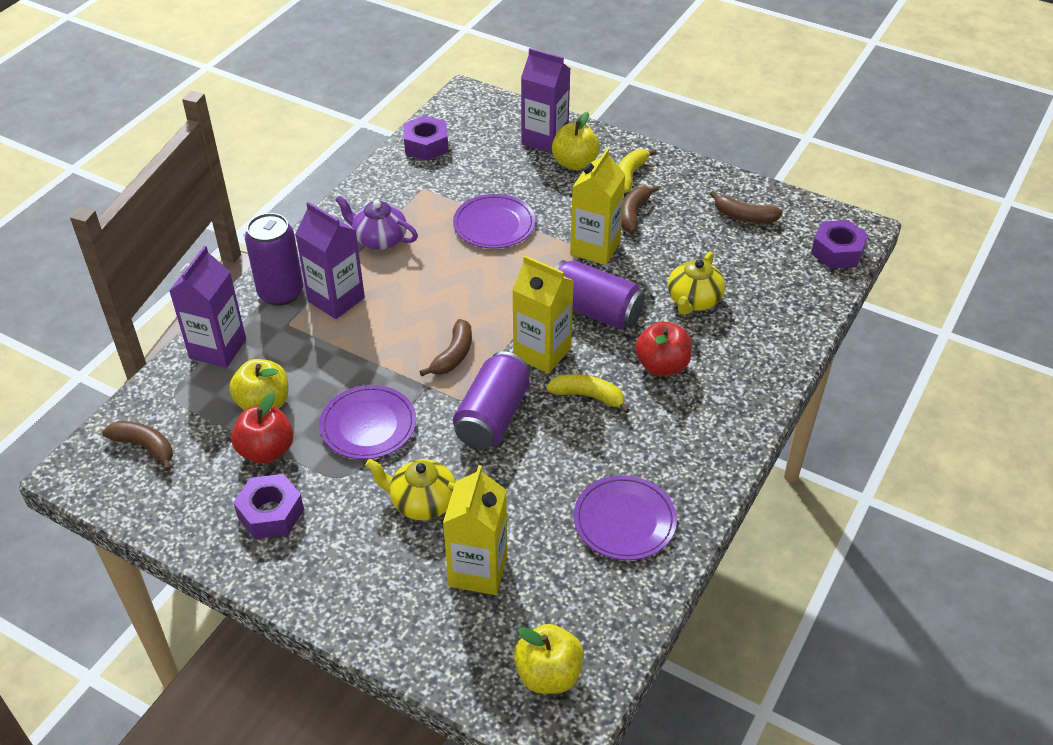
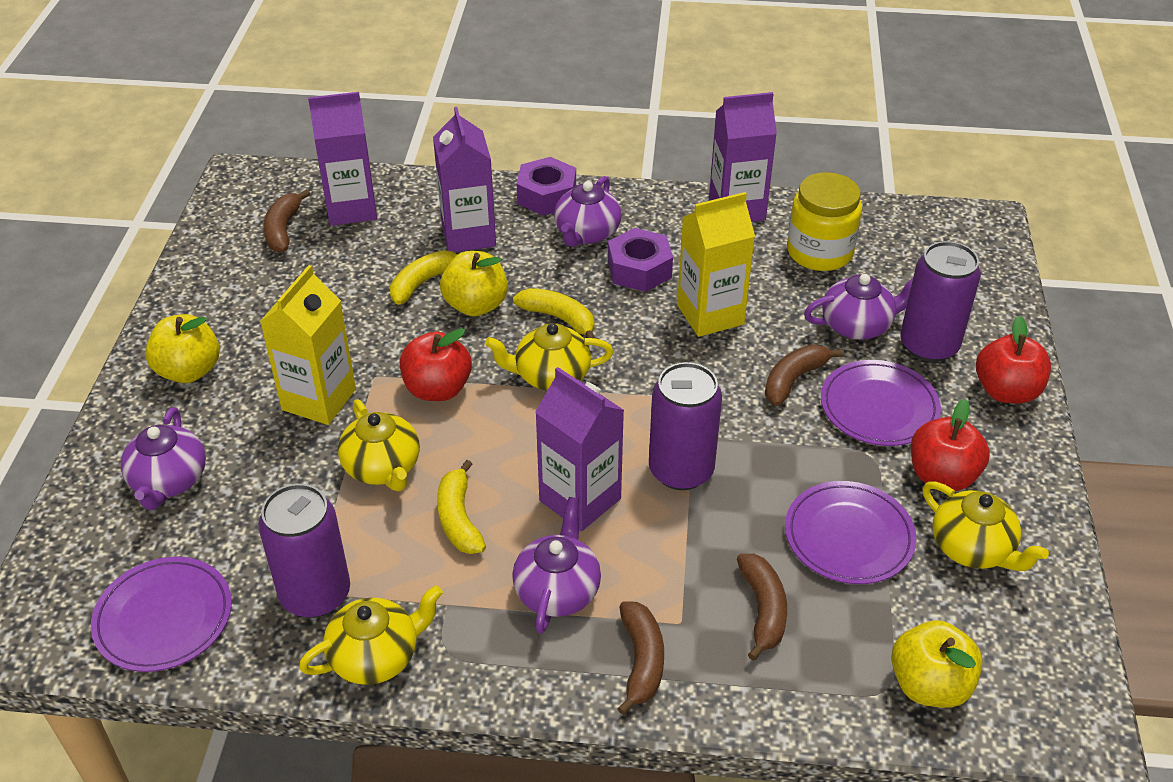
purple carton: 3 -> 4
purple nut: 3 -> 2
purple teapot: 1 -> 4
red apple: 2 -> 3
yellow banana: 2 -> 3
yellow carton: 3 -> 2
yellow jar: 0 -> 1
yellow teapot: 2 -> 4

